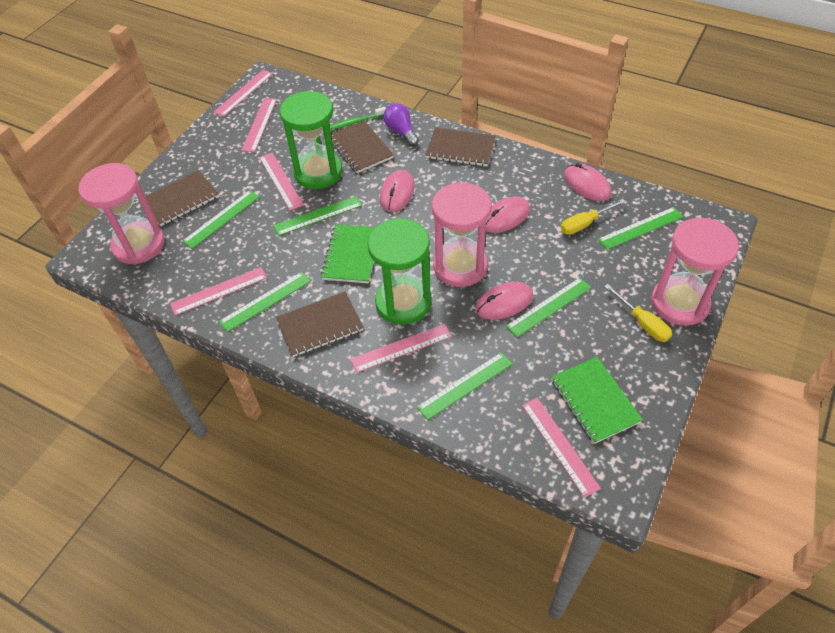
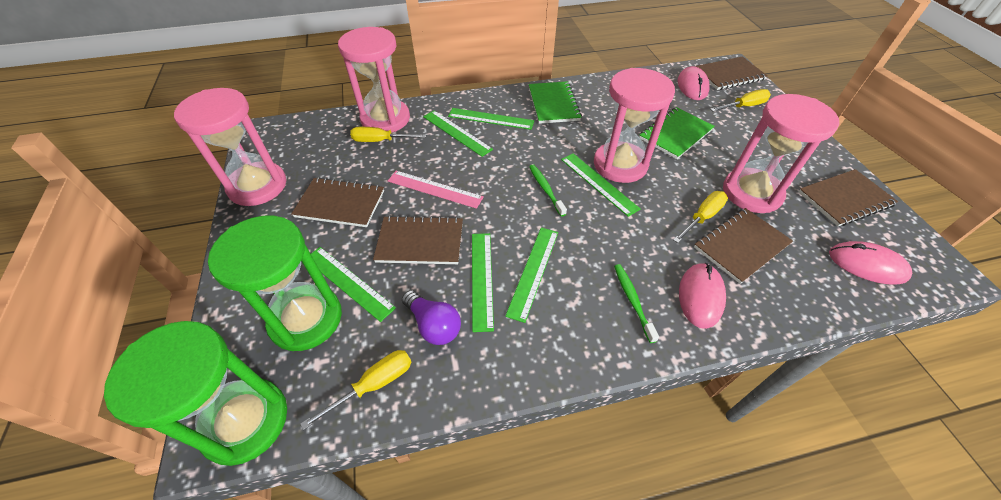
brown notebook: 4 -> 5
green toothbrush: 1 -> 2
pink hourglass: 3 -> 4
pink mouse: 4 -> 3
pink ruler: 6 -> 1
yellow screwdriver: 2 -> 4

